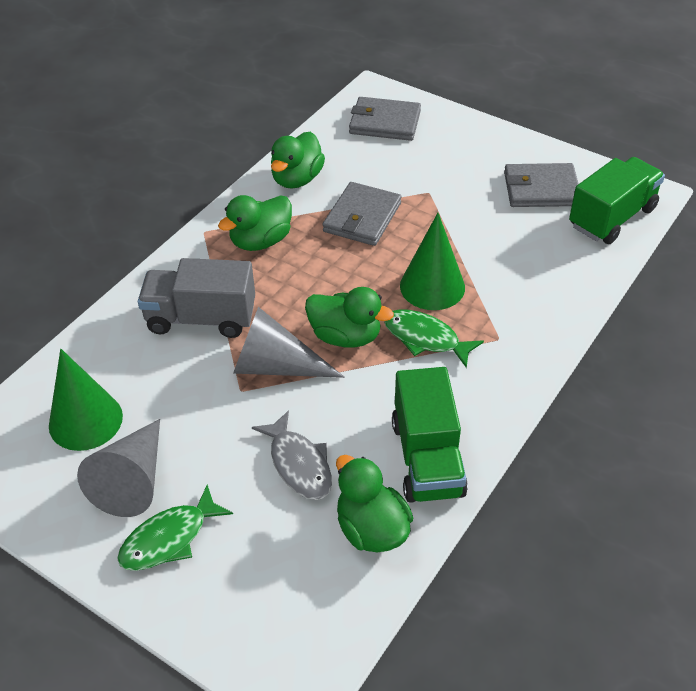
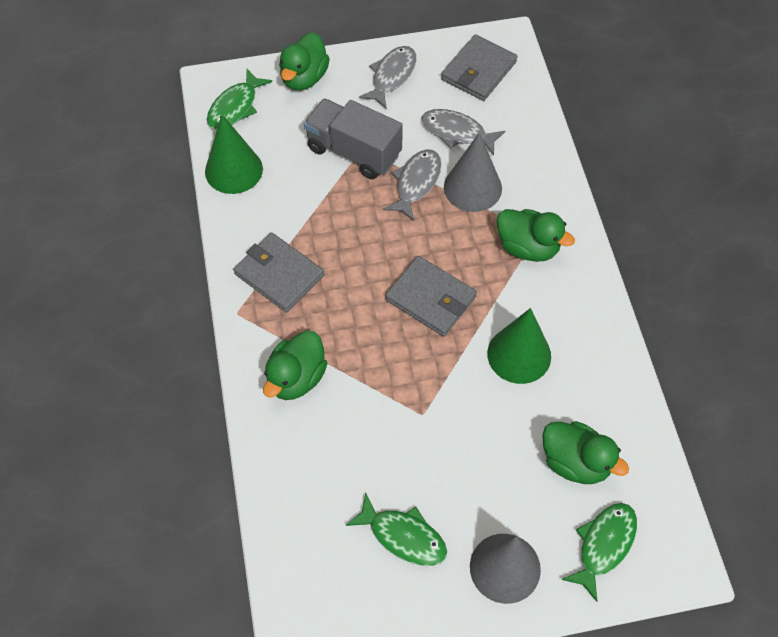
green fish: 2 -> 3
green truck: 2 -> 0
grey fish: 1 -> 3

